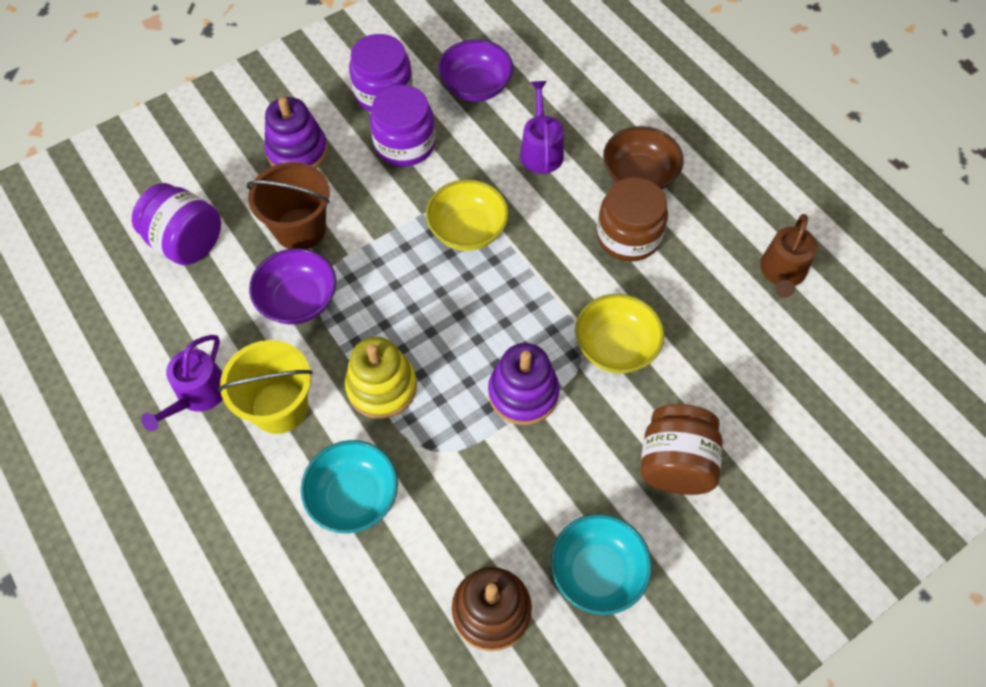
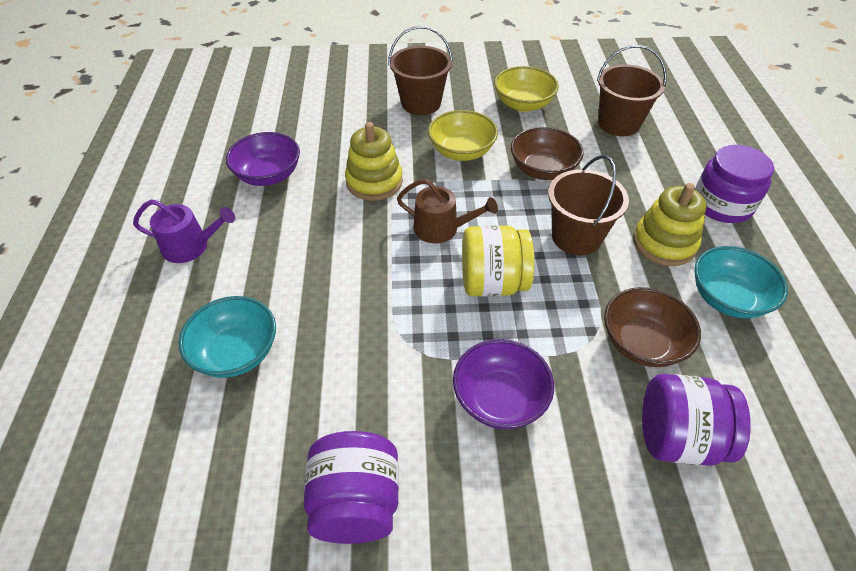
brown bowl: 1 -> 2
brown bucket: 1 -> 3
brown jar: 2 -> 0
brown stacking toy: 1 -> 0
purple stacking toy: 2 -> 0
purple watering can: 2 -> 1
yellow bucket: 1 -> 0
yellow jar: 0 -> 1
yellow stacking toy: 1 -> 2

